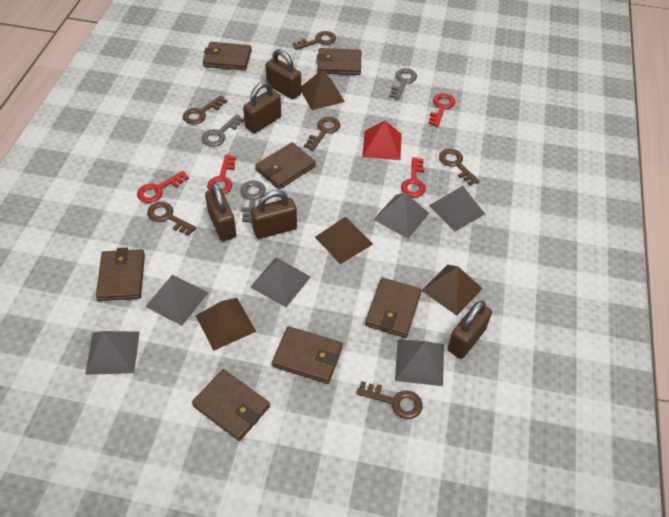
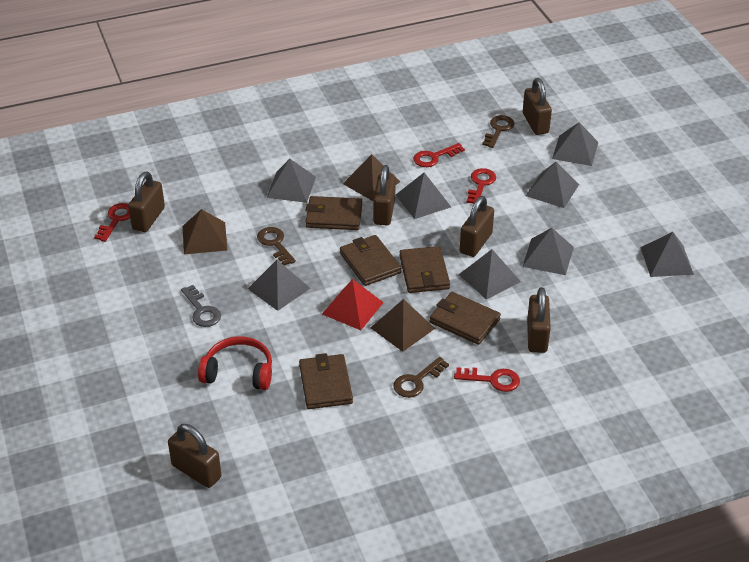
brown key: 6 -> 3
brown padlock: 5 -> 6
brown pyramid: 4 -> 3
brown wallet: 7 -> 5
grey key: 3 -> 1
grey pyramid: 6 -> 8
red headphones: 0 -> 1

